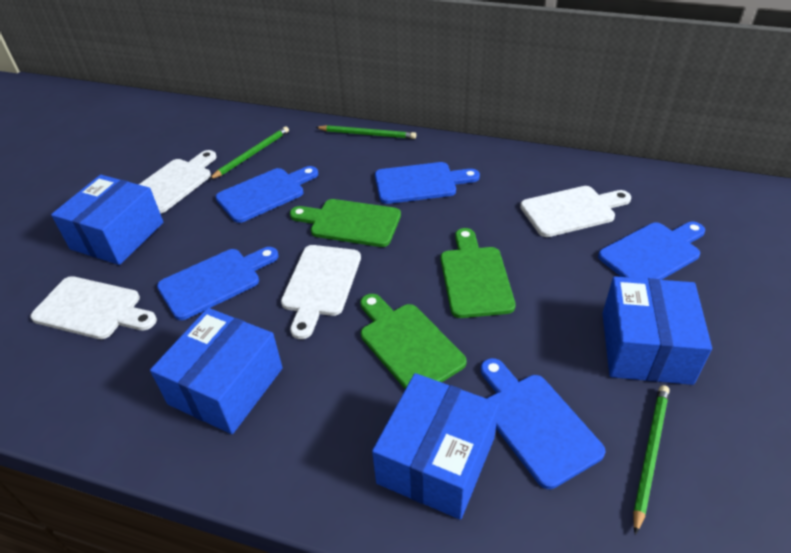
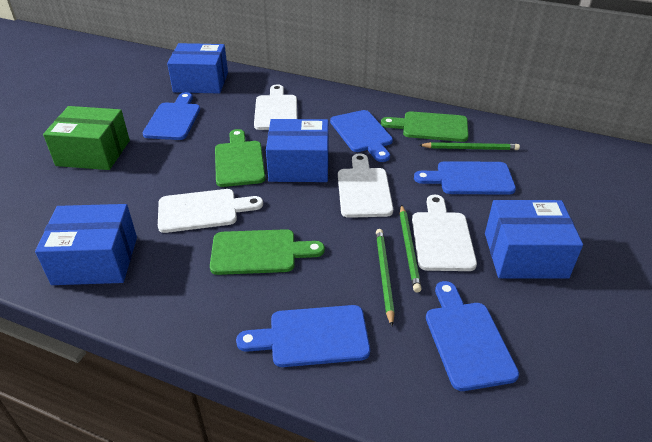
green box: 0 -> 1

